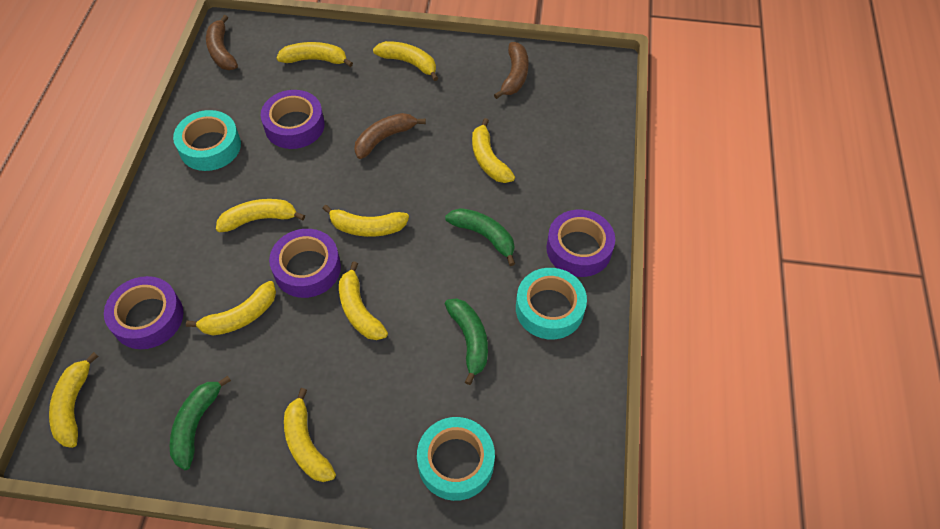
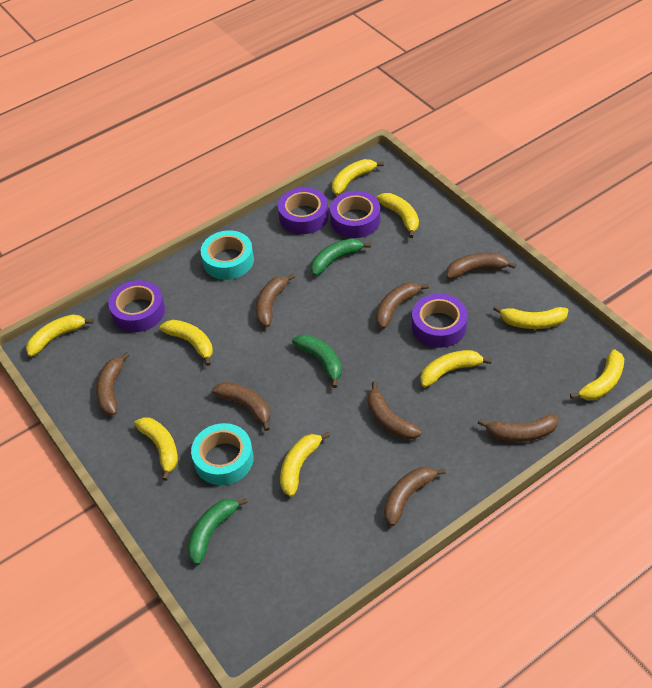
brown banana: 3 -> 8
turquoise tape: 3 -> 2

